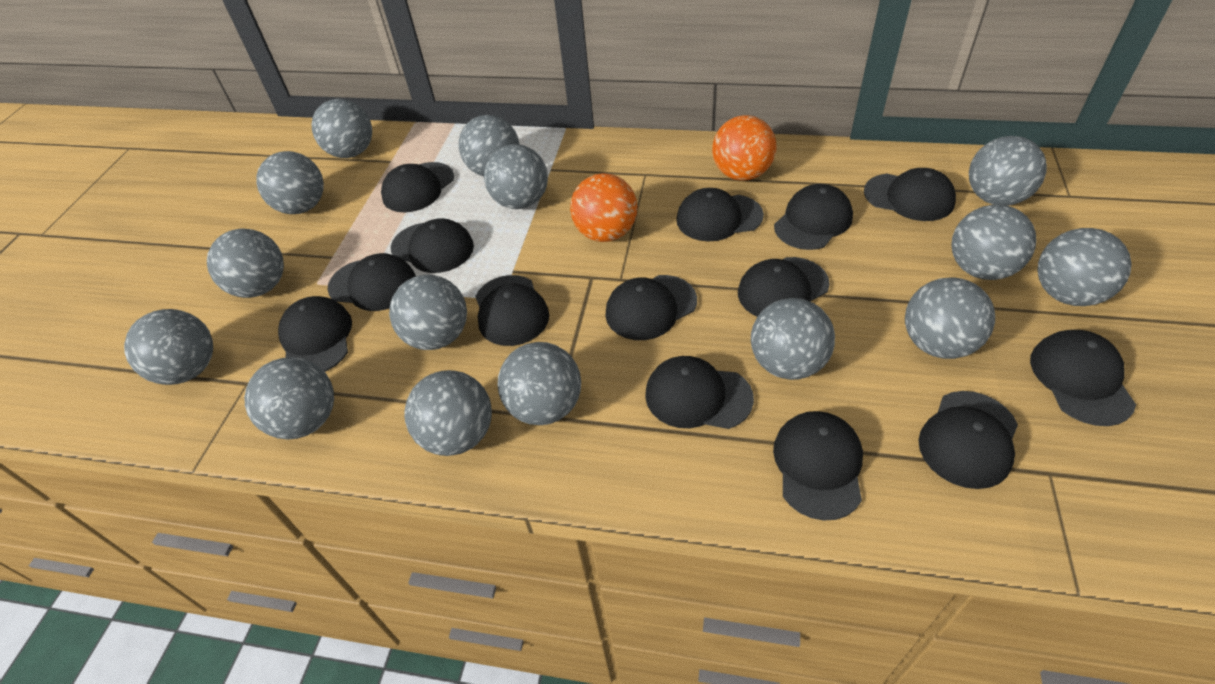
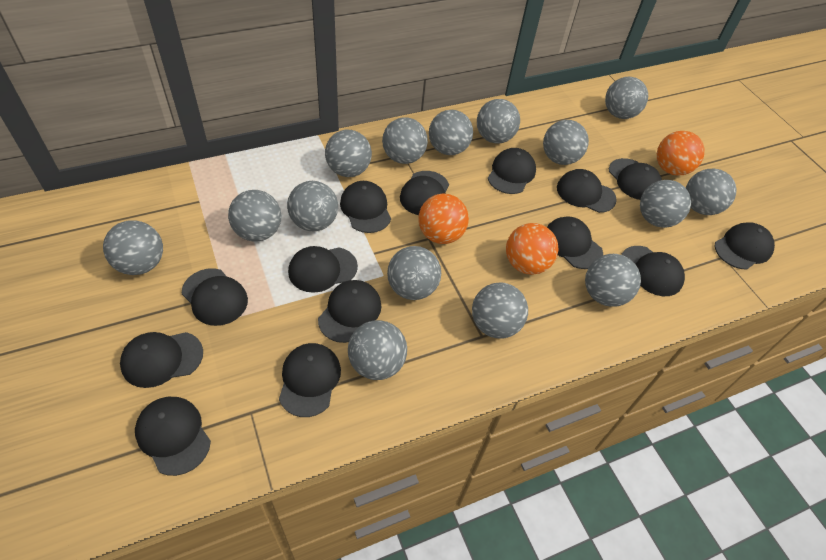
orange ball: 2 -> 3

